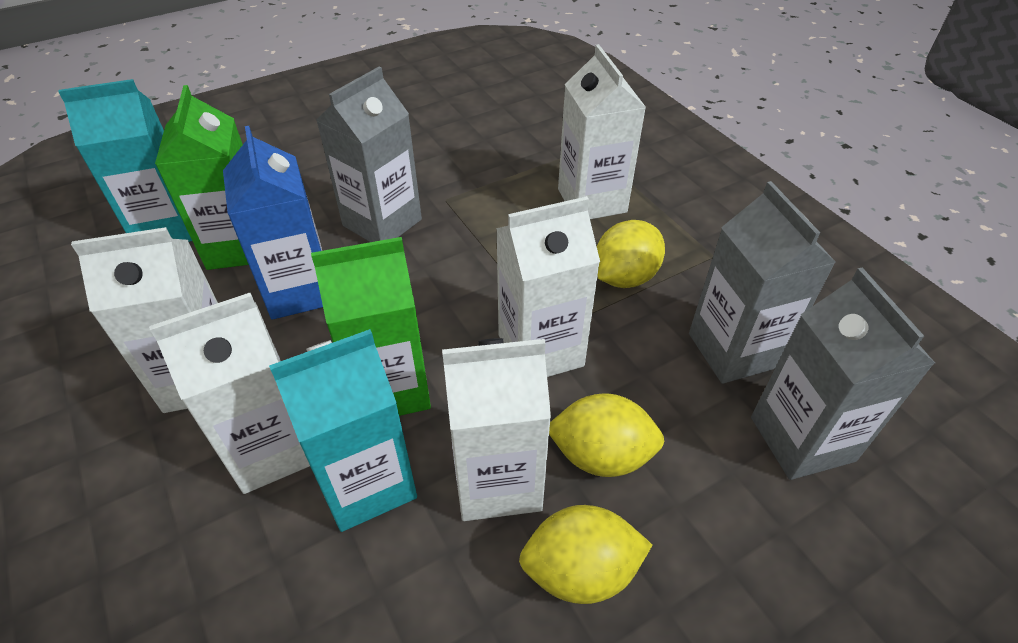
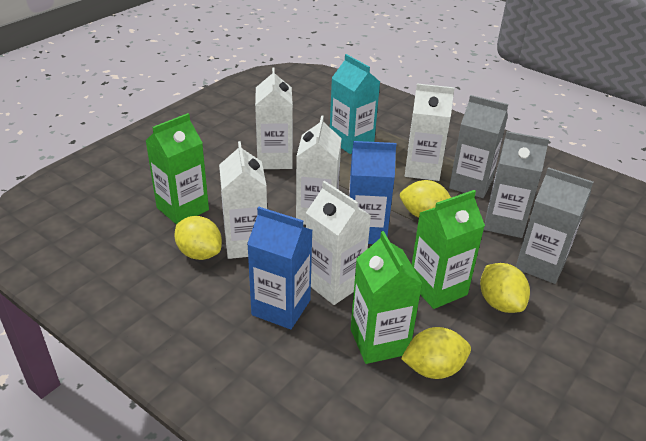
blue carton: 1 -> 2
green carton: 2 -> 3
turquoise carton: 2 -> 1
yellow lemon: 3 -> 4

